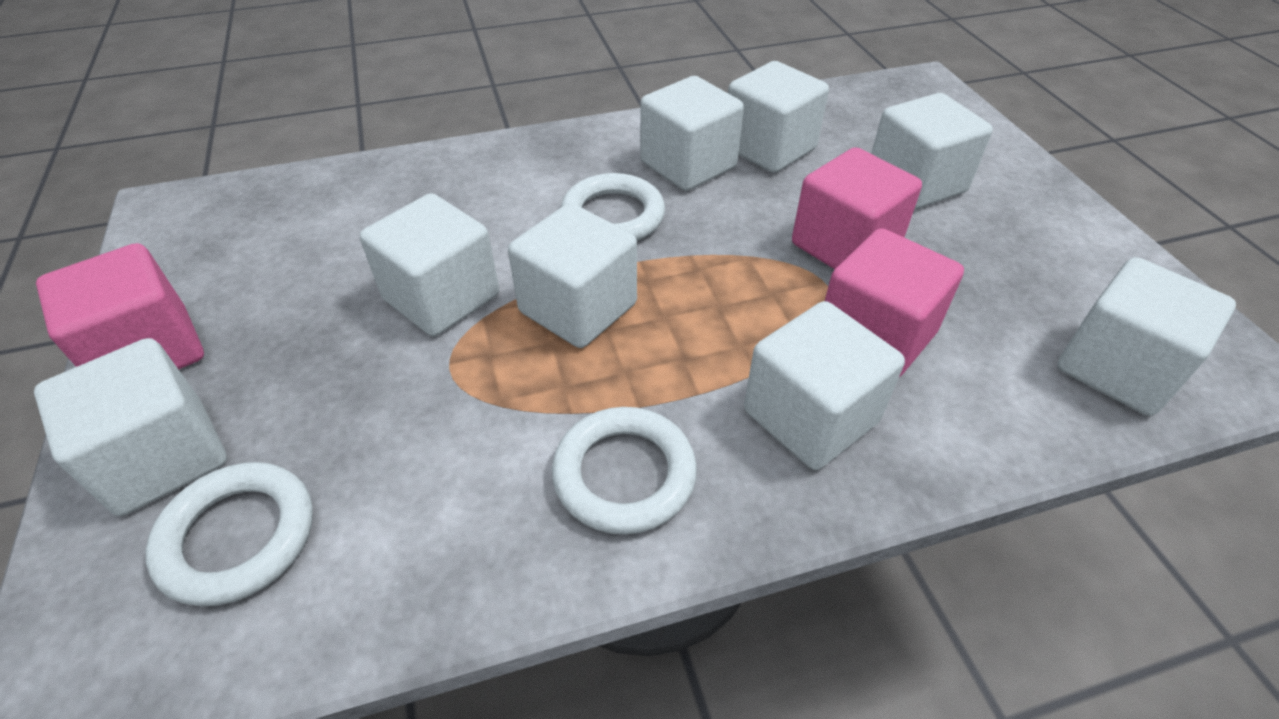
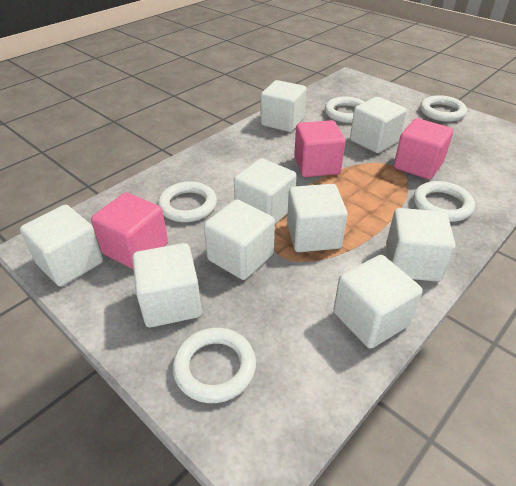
white cube: 8 -> 9
white ring: 3 -> 5

